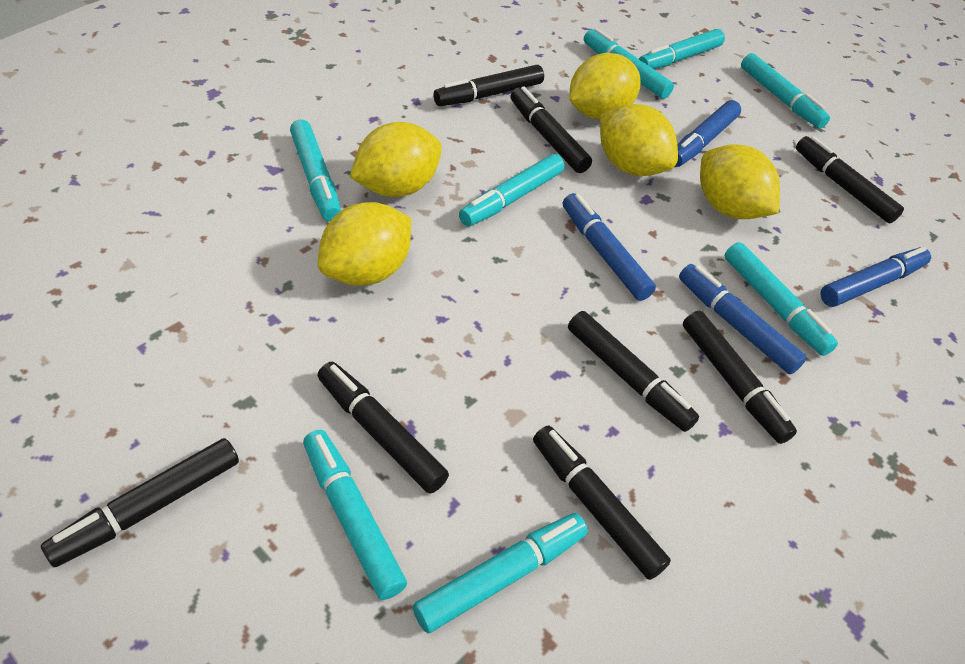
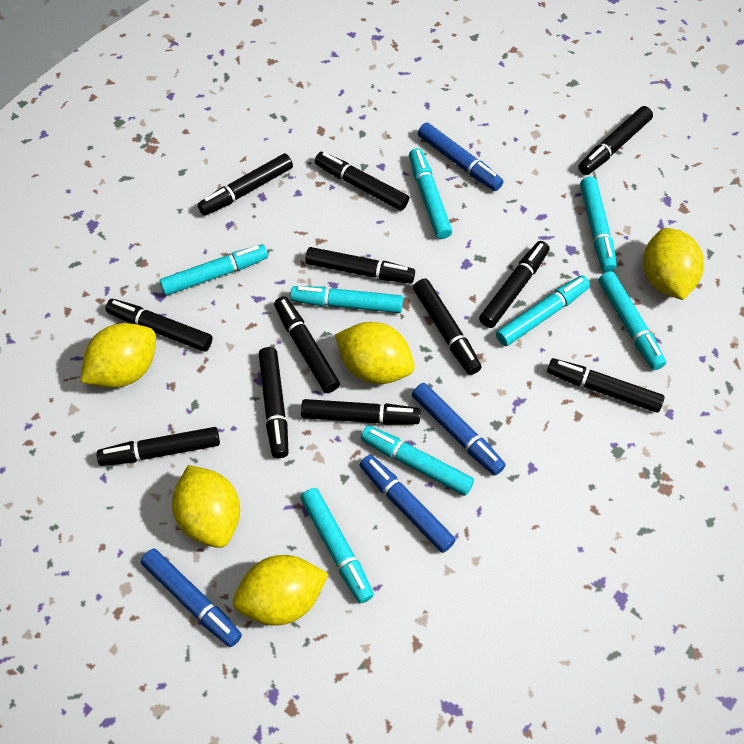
black marker: 8 -> 12

